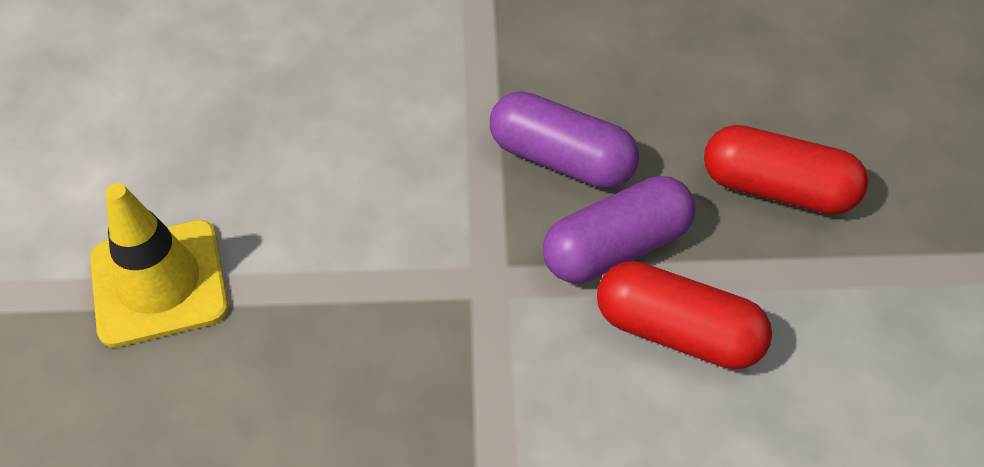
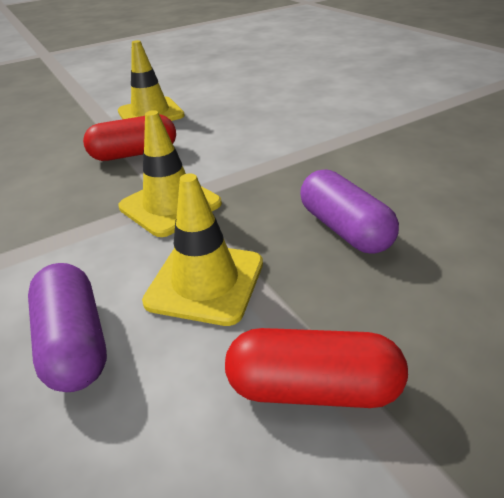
yellow traffic cone: 1 -> 3

